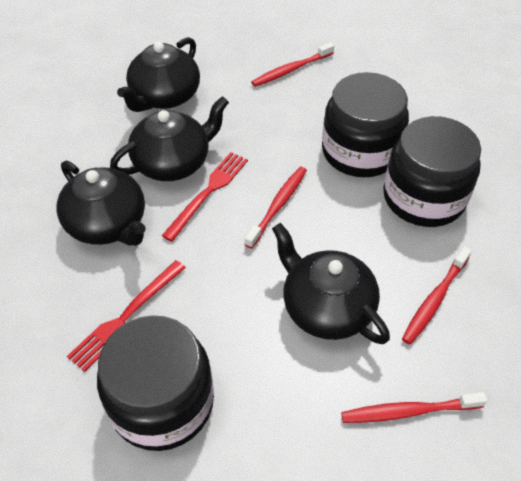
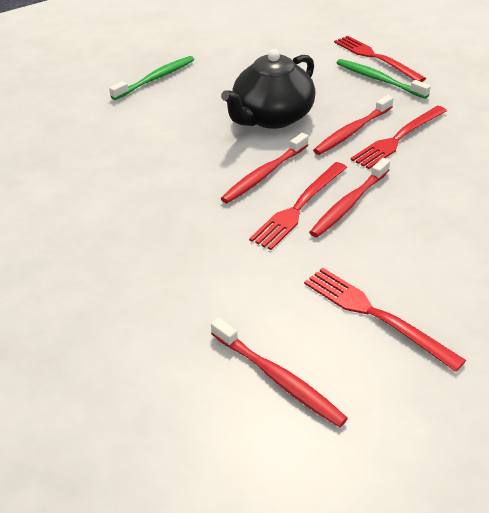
black jar: 3 -> 0
black teapot: 4 -> 1
green toothbrush: 0 -> 2
red fork: 2 -> 4

